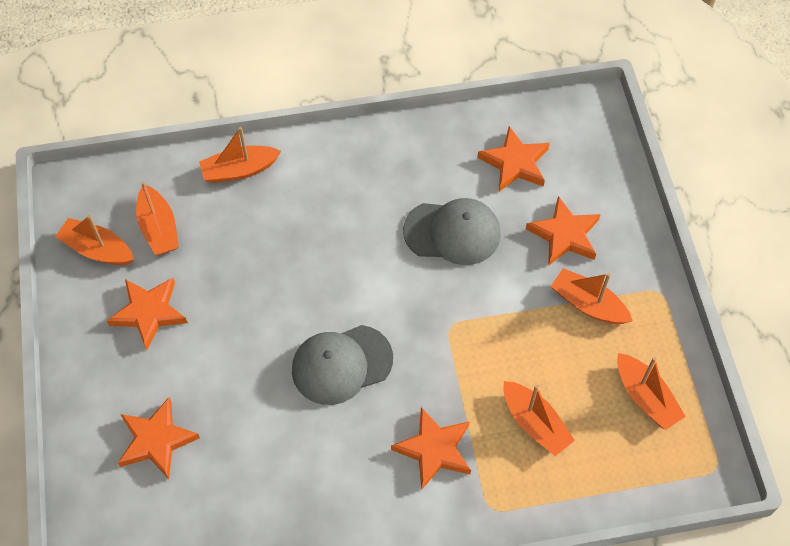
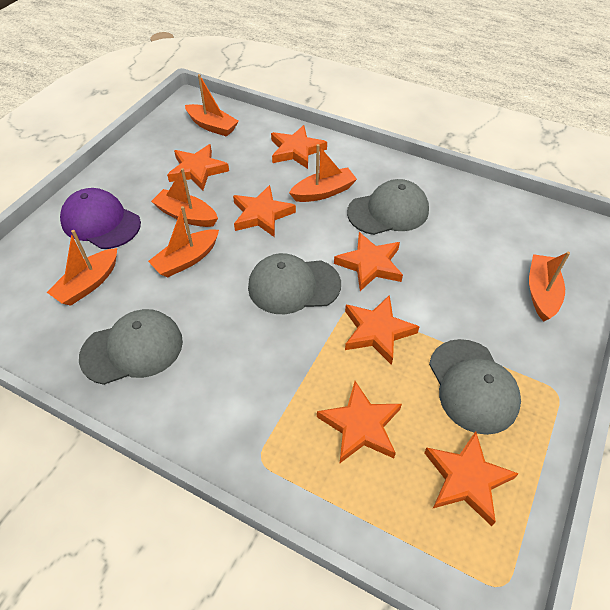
grey cap: 2 -> 4
orange star: 5 -> 7
purple cap: 0 -> 1

